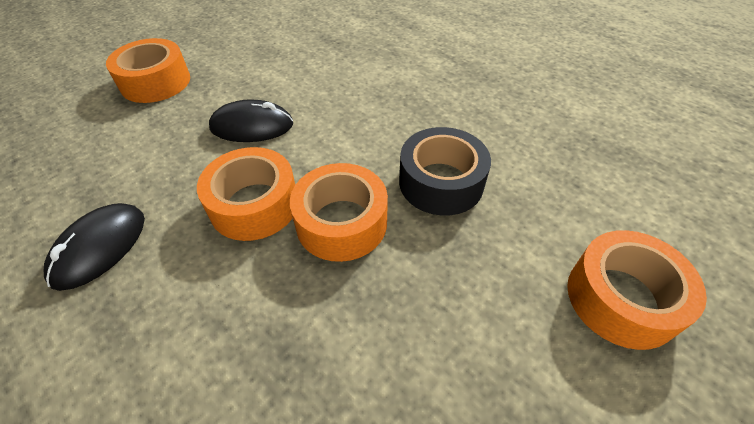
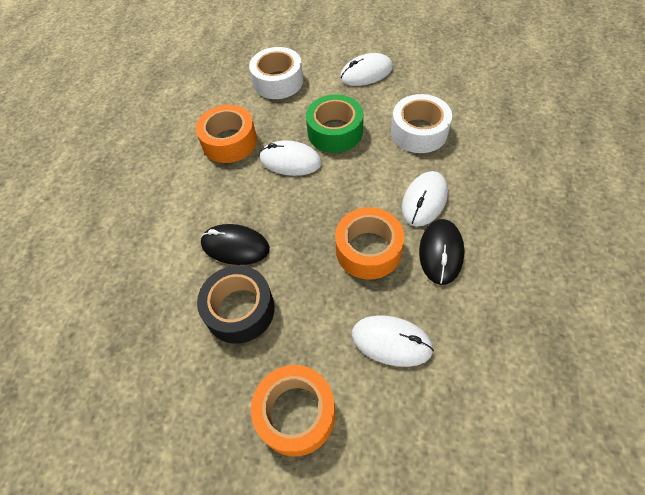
green tape: 0 -> 1
orange tape: 4 -> 3
white mouse: 0 -> 4
white tape: 0 -> 2

